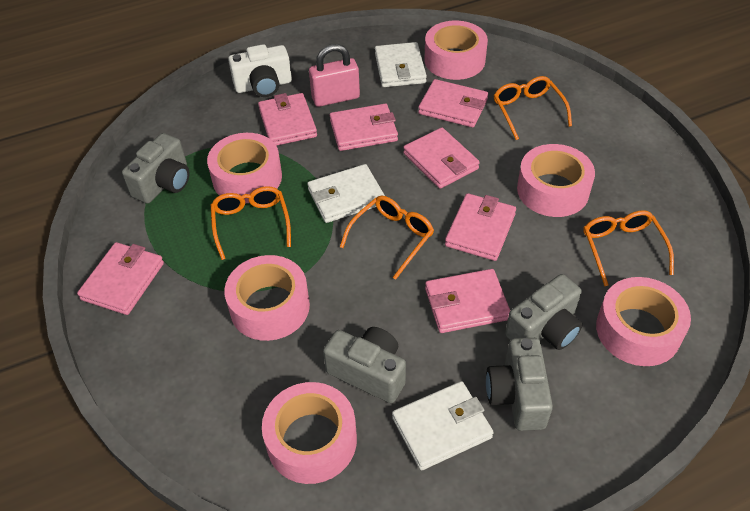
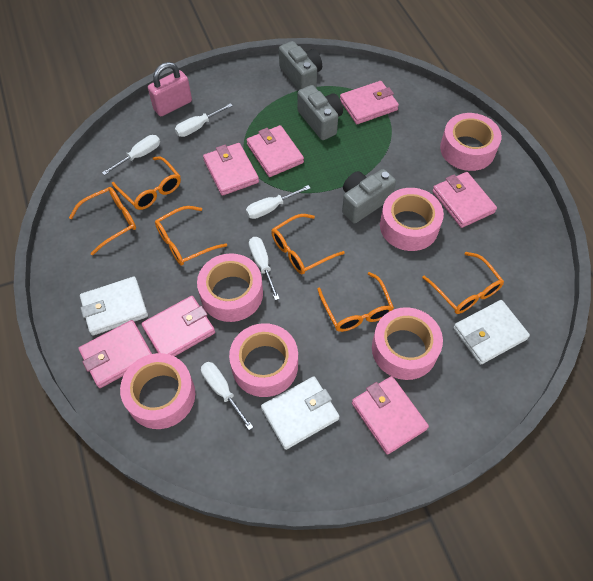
grey camera: 4 -> 3
orange glasses: 4 -> 6
white camera: 1 -> 0
white screwdriver: 0 -> 5

